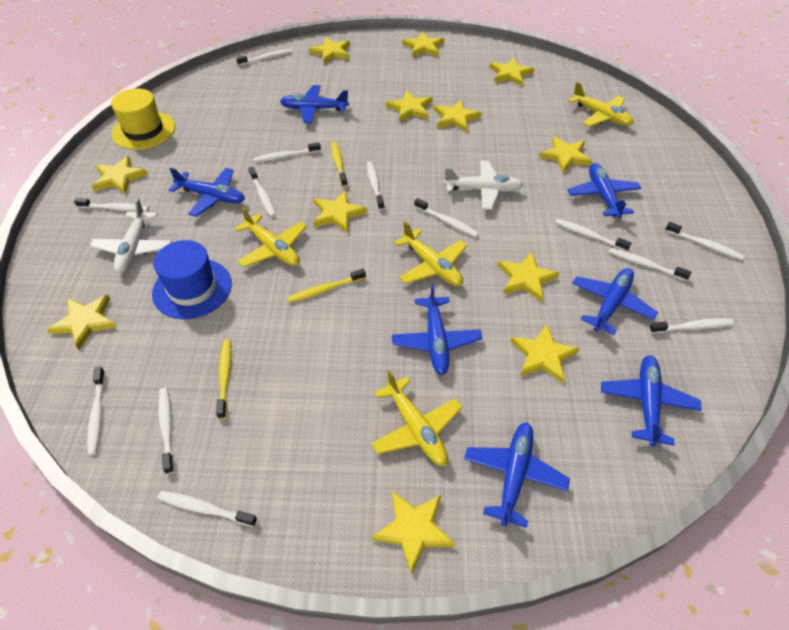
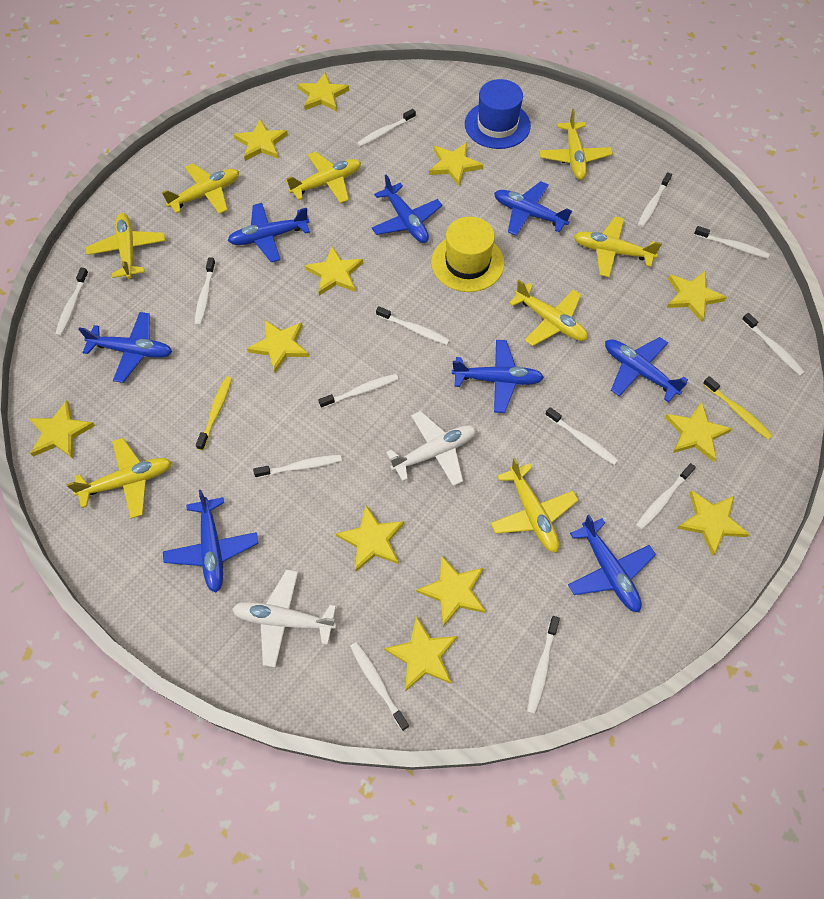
blue plane: 7 -> 8
yellow plane: 4 -> 8
yellow toothbrush: 3 -> 2

